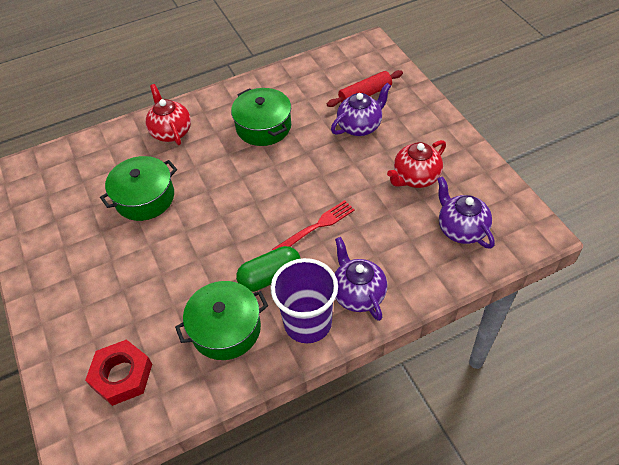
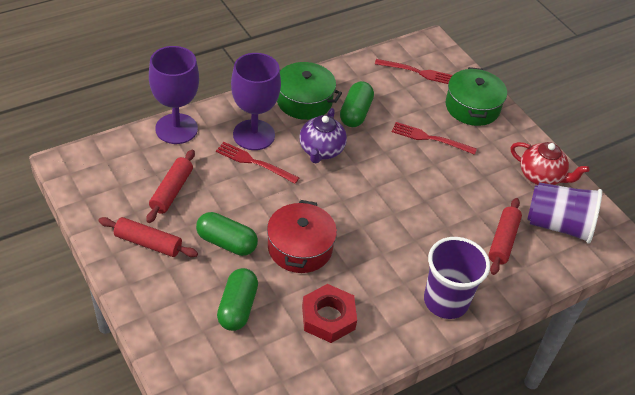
green capsule: 1 -> 3
green pot: 3 -> 2
purple cup: 1 -> 2
purple goblet: 0 -> 2
purple teapot: 3 -> 1
red fork: 1 -> 3
red pot: 0 -> 1
red rolling pin: 1 -> 3
red teapot: 2 -> 1

